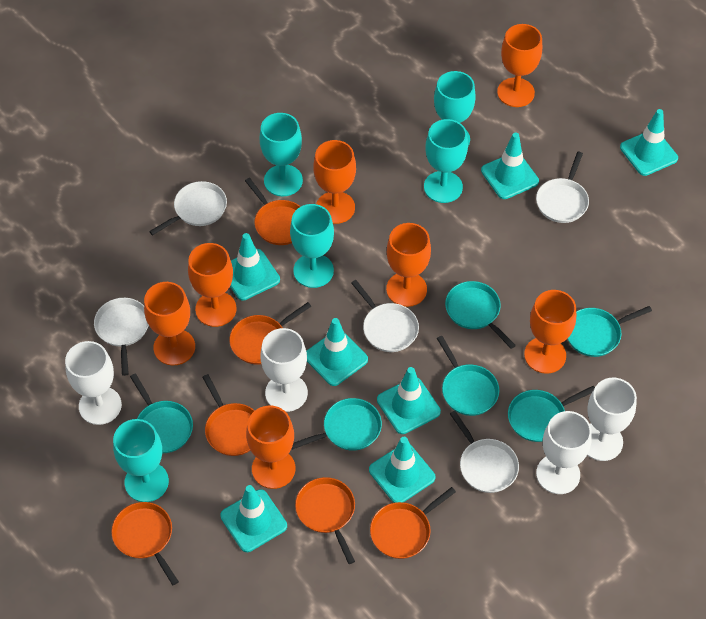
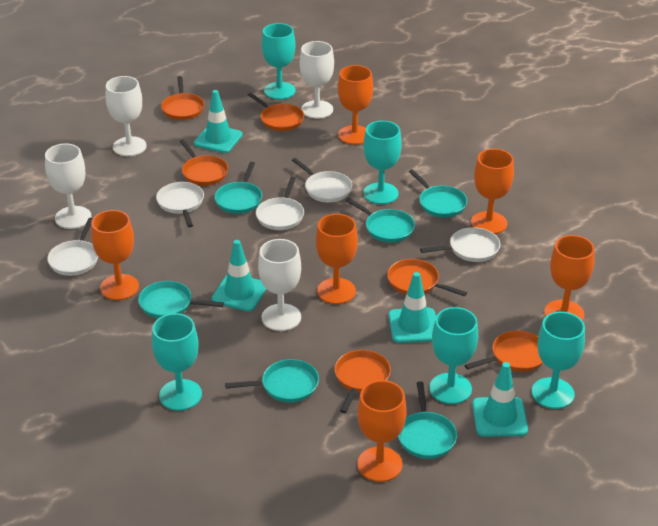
orange goblet: 7 -> 6
turquoise traffic cone: 7 -> 4

